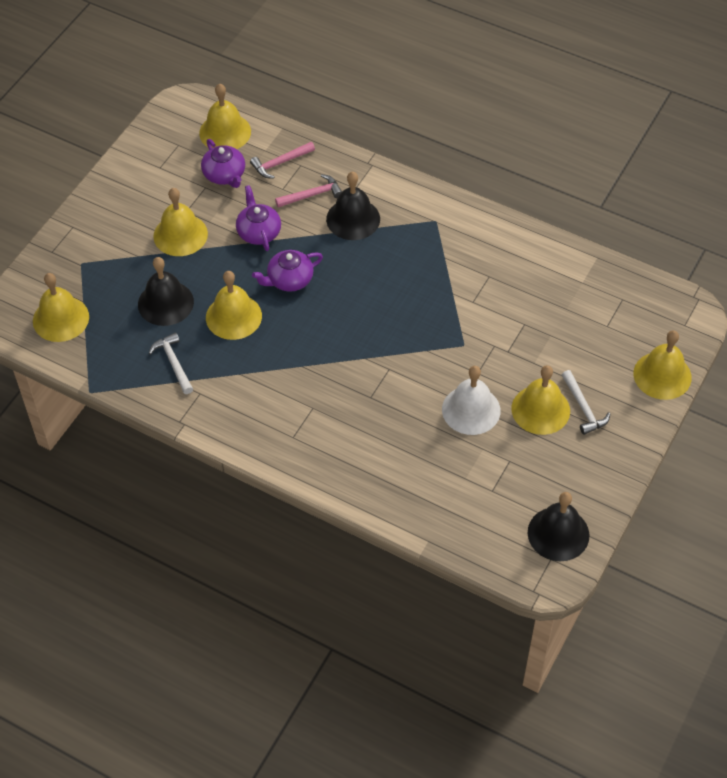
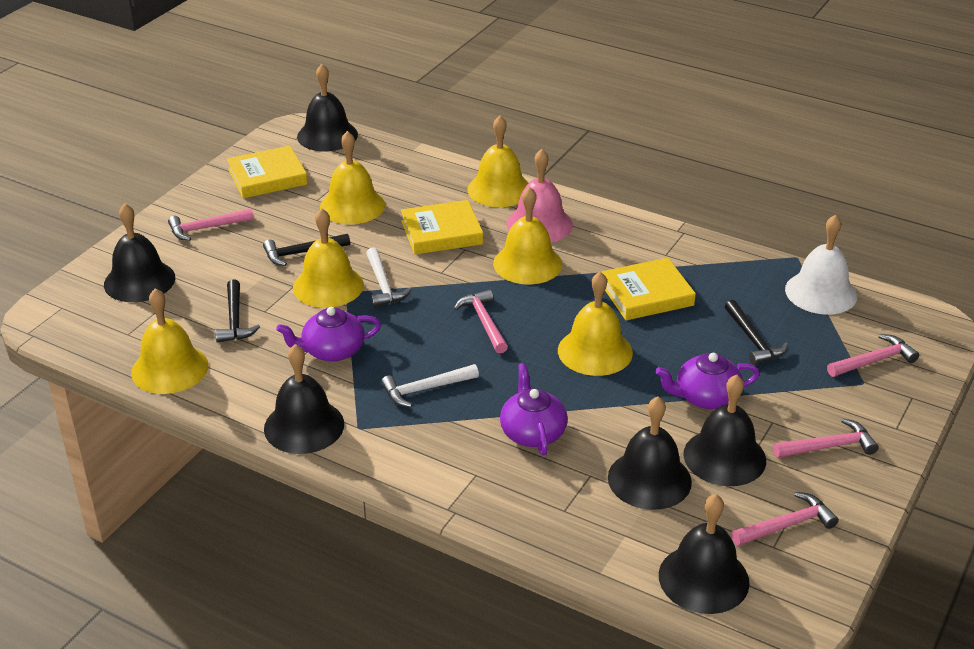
black bell: 3 -> 6
black hammer: 0 -> 3
pink bell: 0 -> 1
pink hammer: 2 -> 5
yellow book: 0 -> 3

